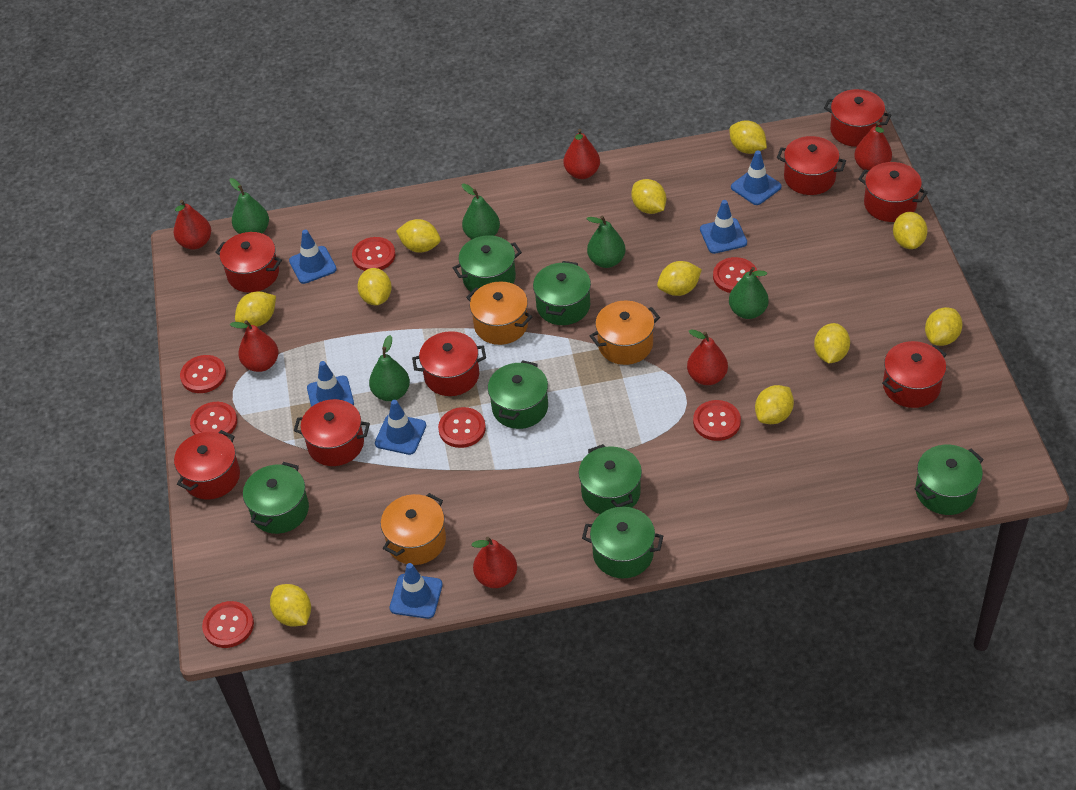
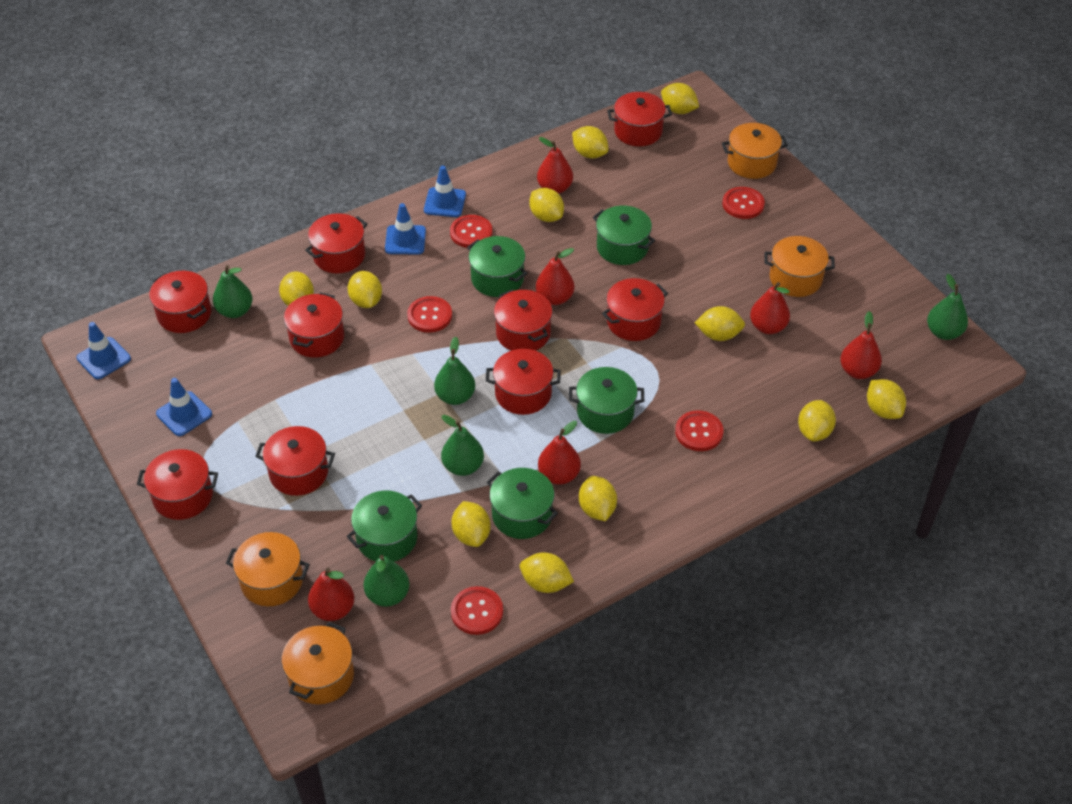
blue traffic cone: 6 -> 4
green pot: 7 -> 5
orange pot: 3 -> 4
red button: 7 -> 5
red pot: 8 -> 9

